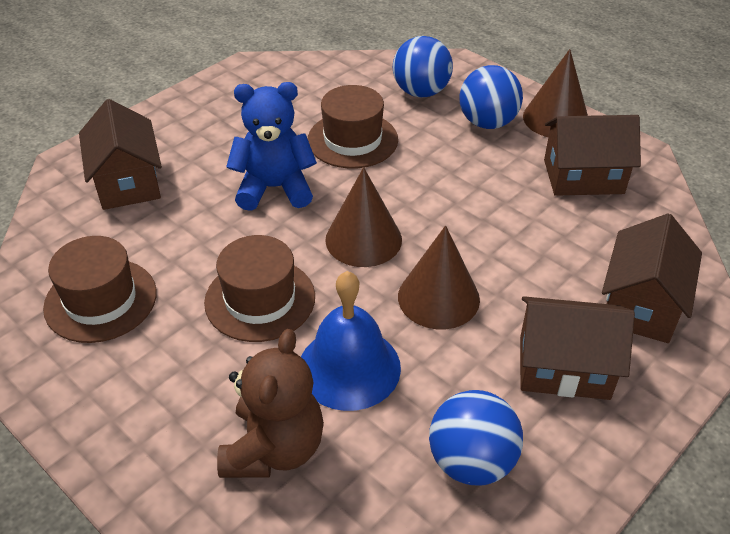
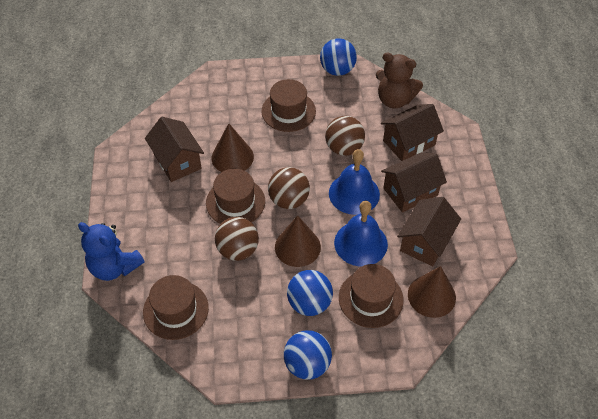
blue bell: 1 -> 2
brown ball: 0 -> 3
brown hat: 3 -> 4

